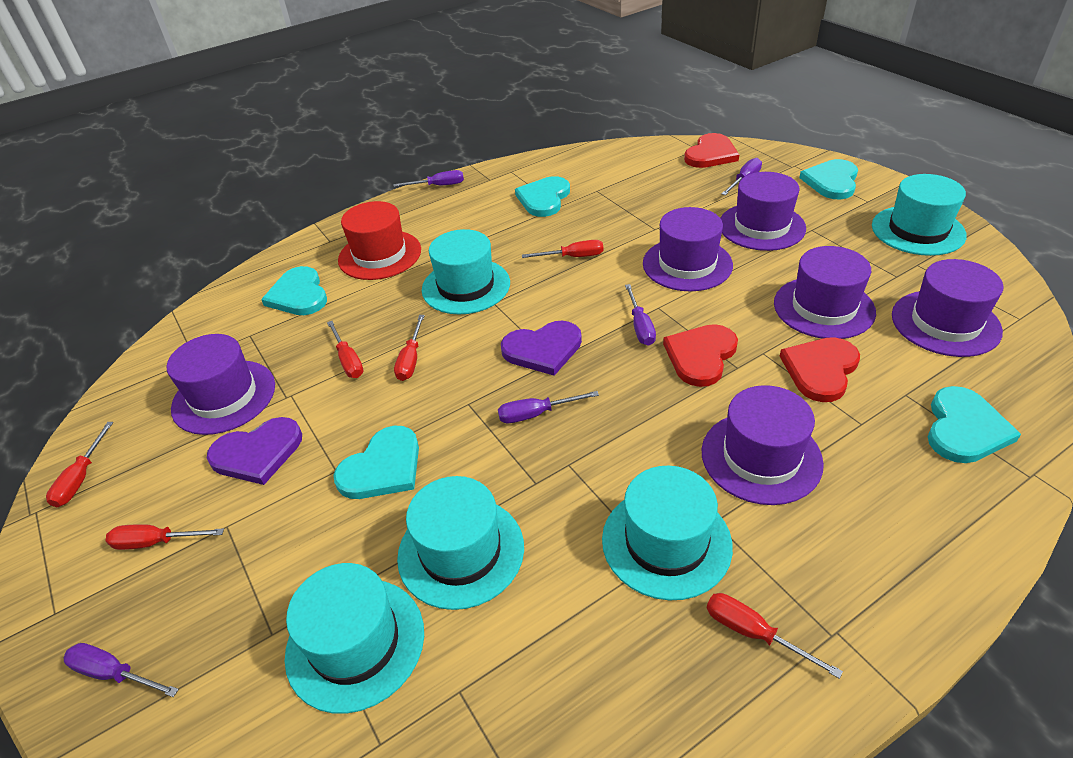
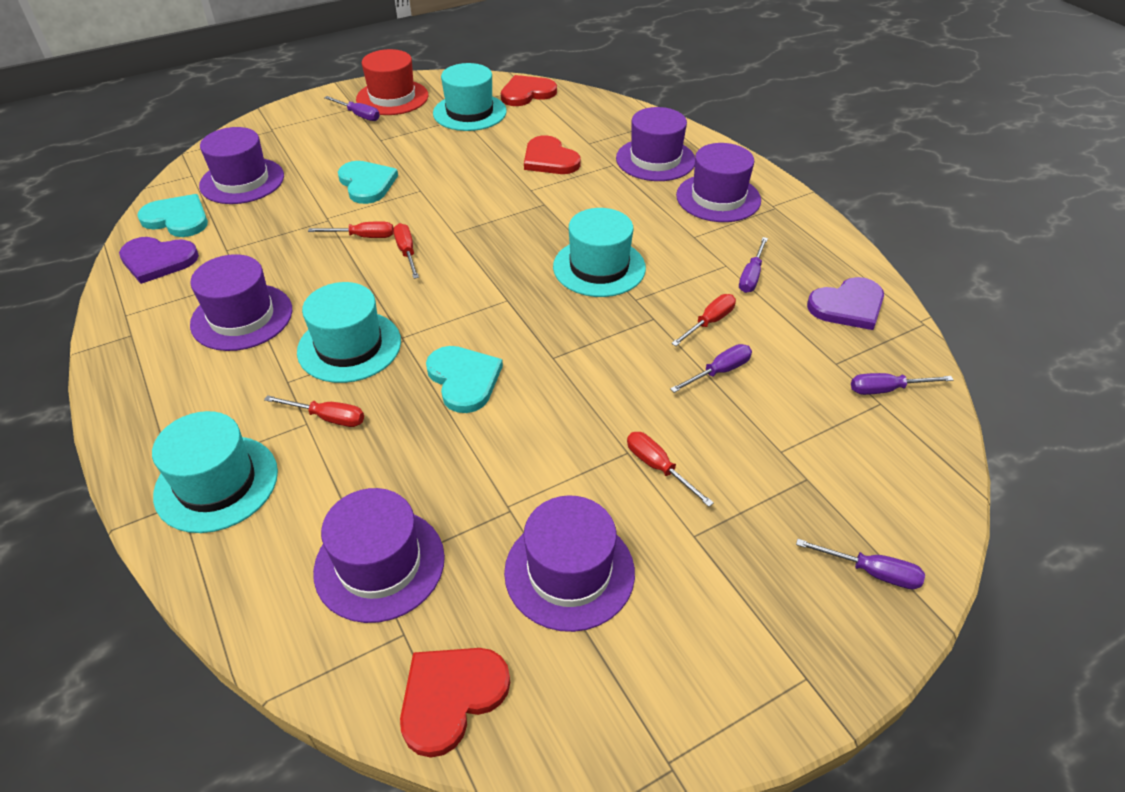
red screwdriver: 6 -> 5
turquoise hat: 5 -> 4
turquoise heart: 5 -> 3

